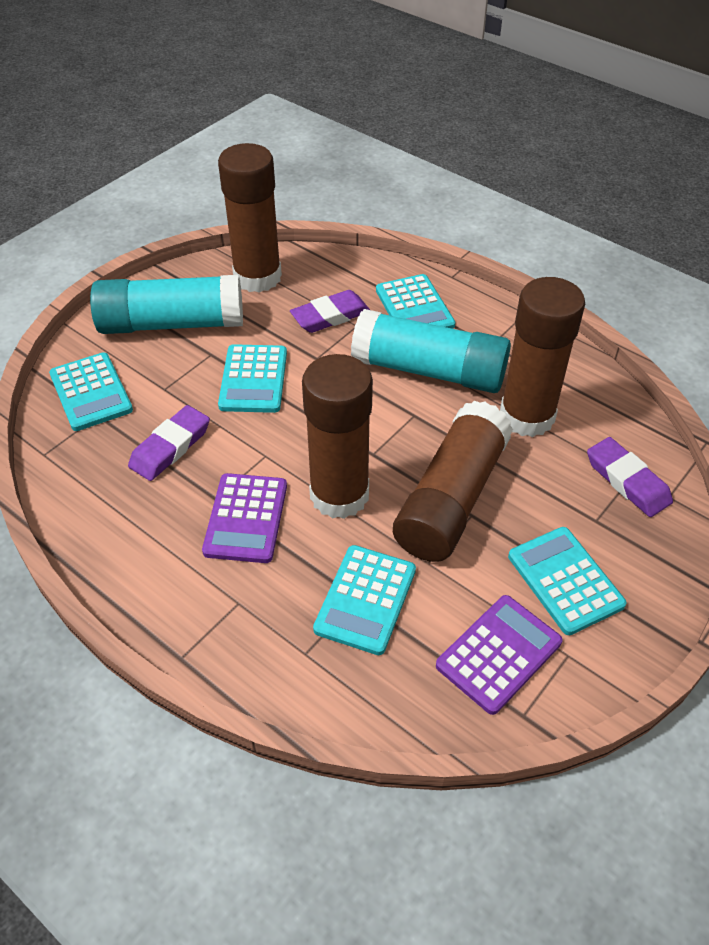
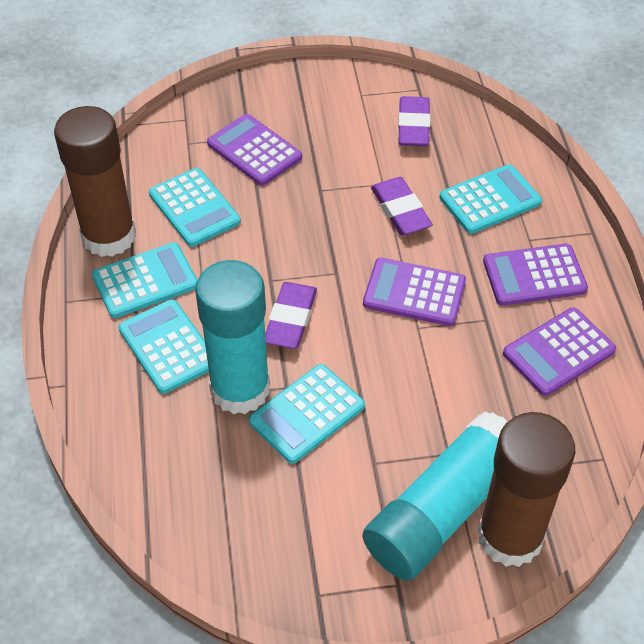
brown glue stick: 4 -> 2
purple calculator: 2 -> 4

